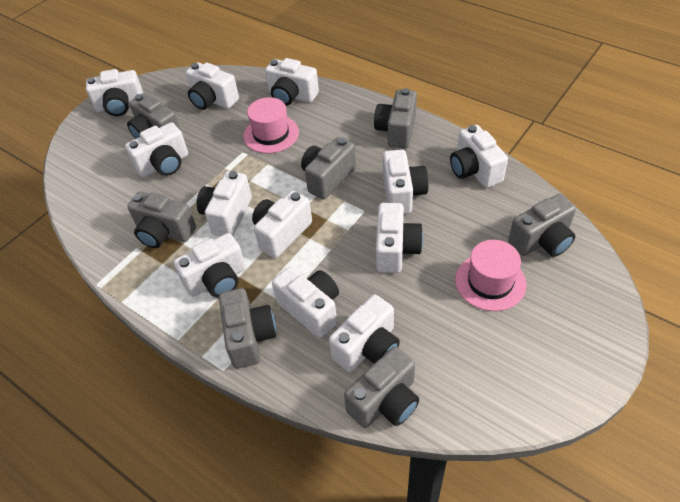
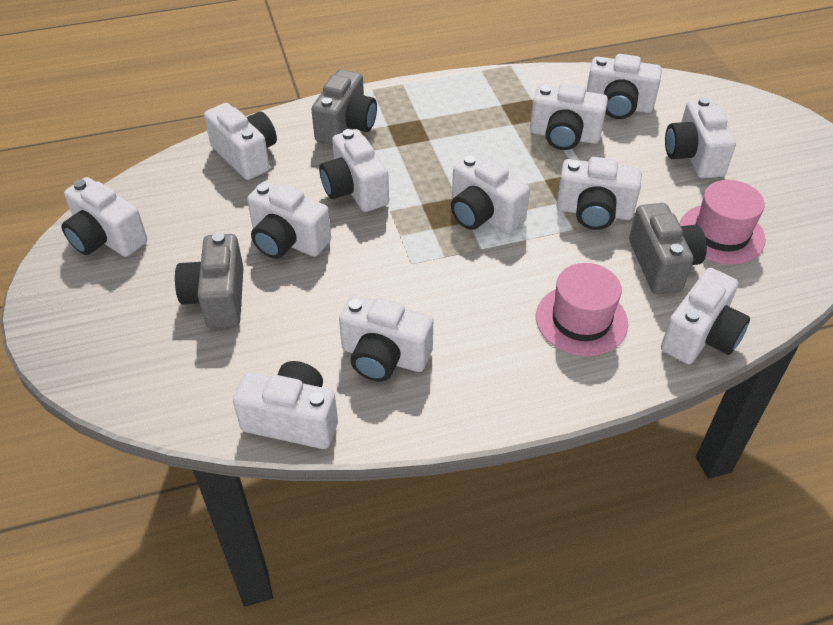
grey camera: 7 -> 3

